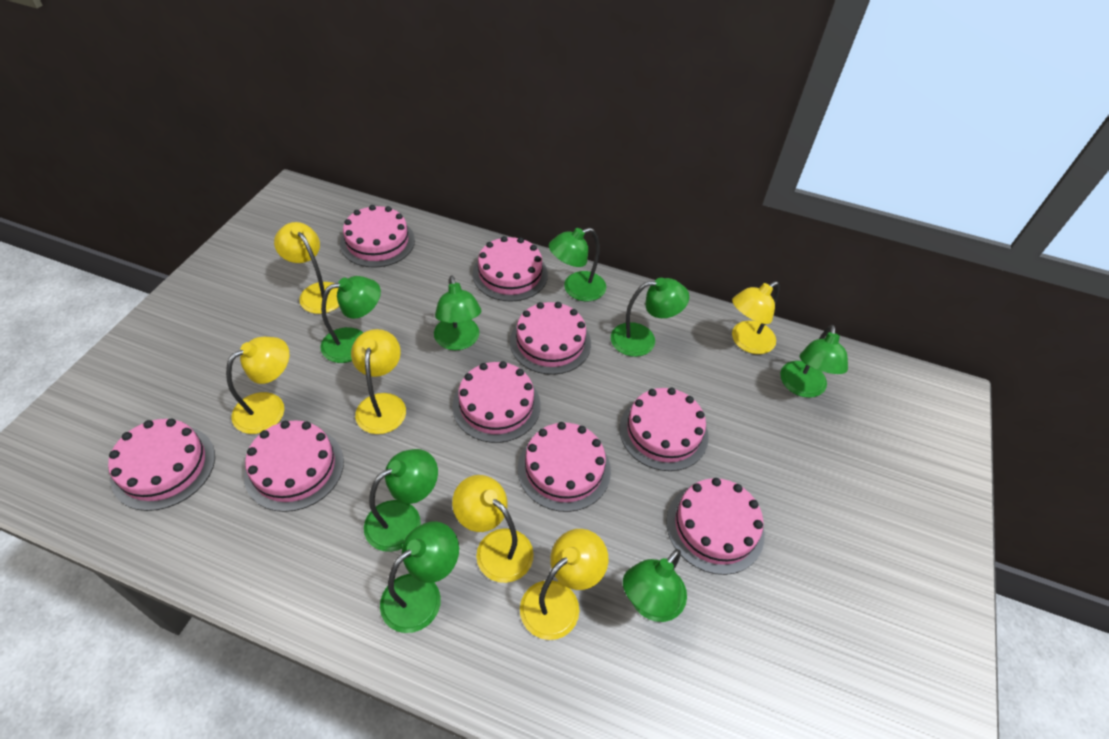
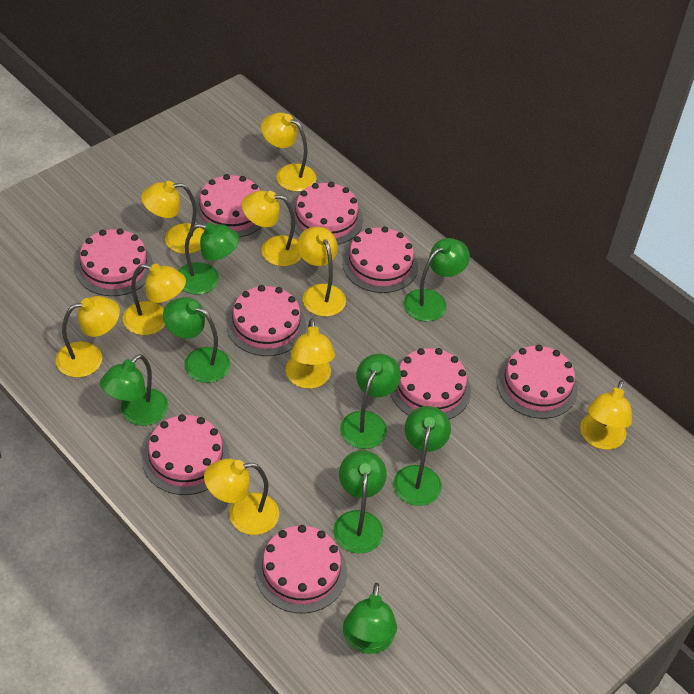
yellow lamp: 6 -> 9

